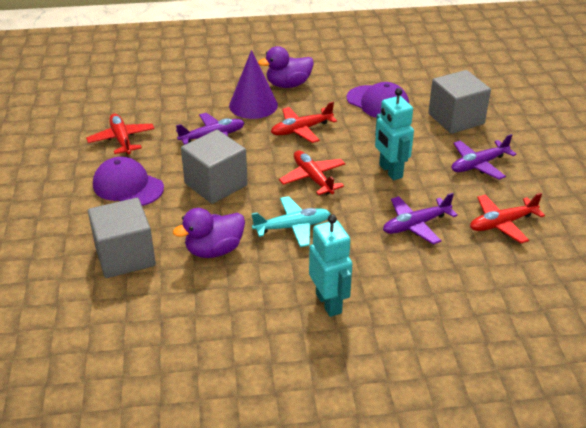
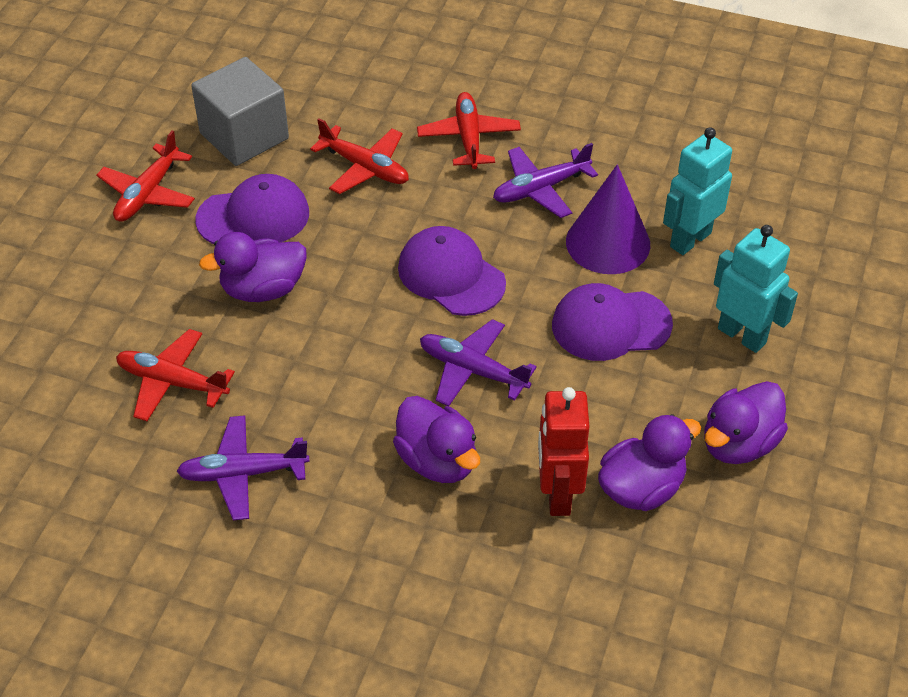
grey cube: 3 -> 1
purple cap: 2 -> 3
purple duck: 2 -> 4
red robot: 0 -> 1
turquoise plane: 1 -> 0

